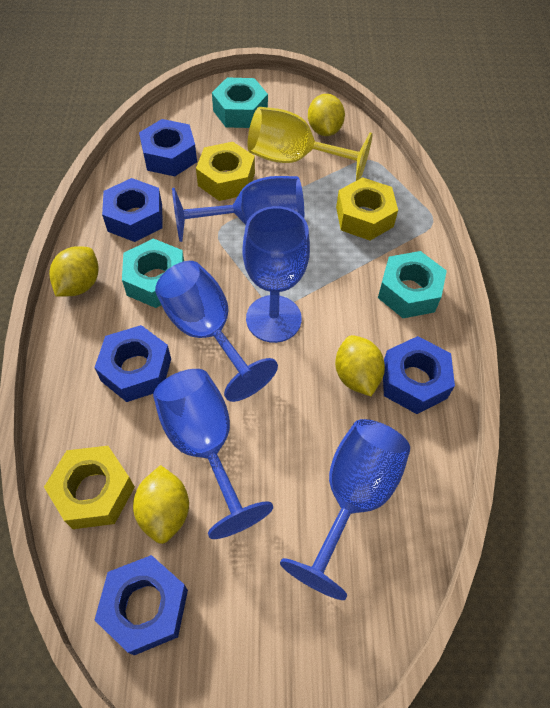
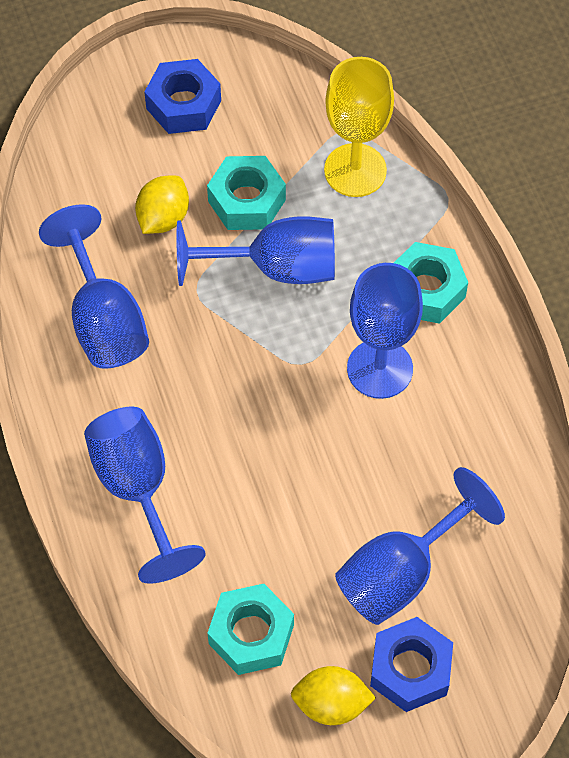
blue nut: 5 -> 2
yellow lemon: 4 -> 2
yellow nut: 3 -> 0

